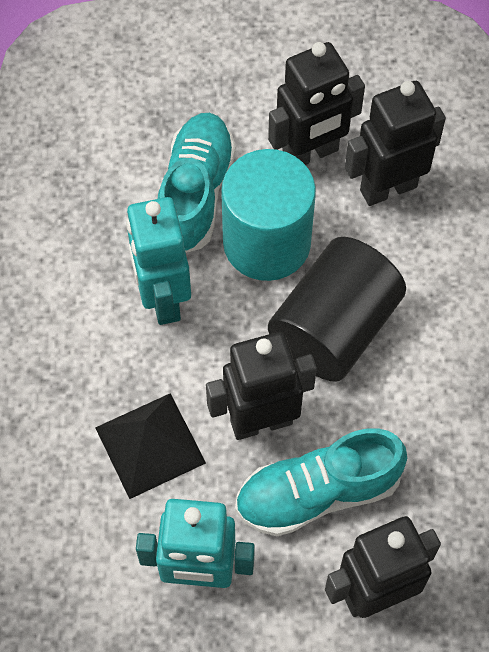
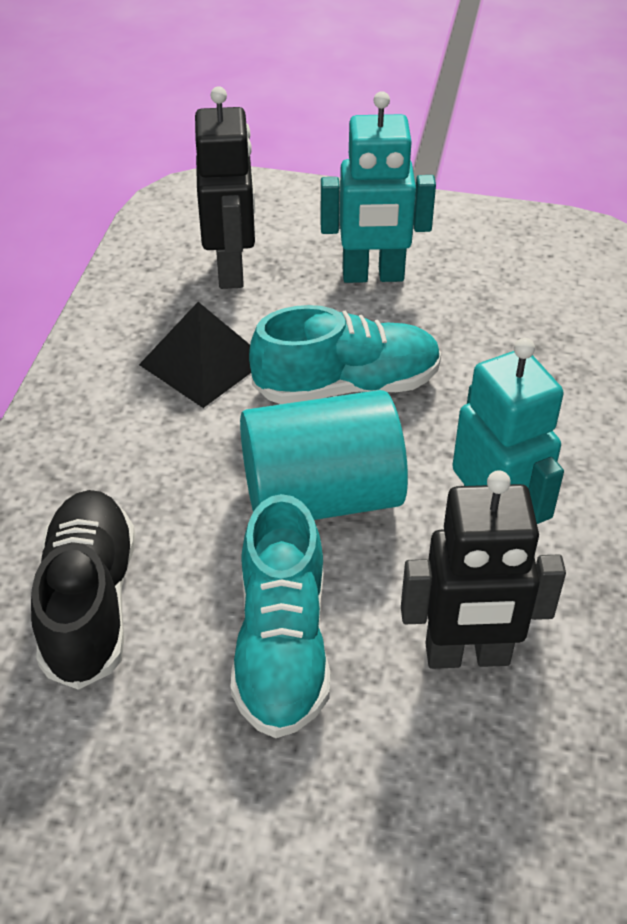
black cylinder: 1 -> 0
black robot: 4 -> 2
black shoe: 0 -> 1

